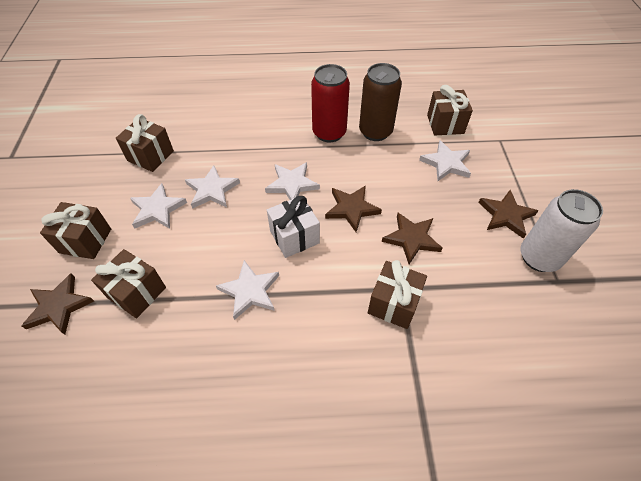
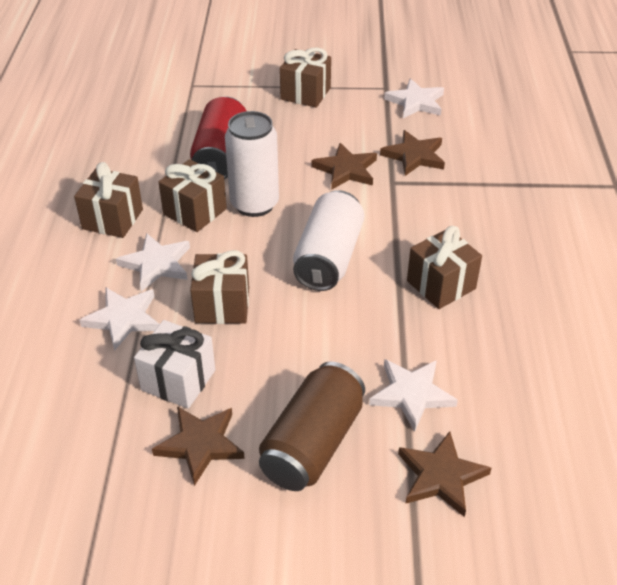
white can: 1 -> 2
white star: 5 -> 4

